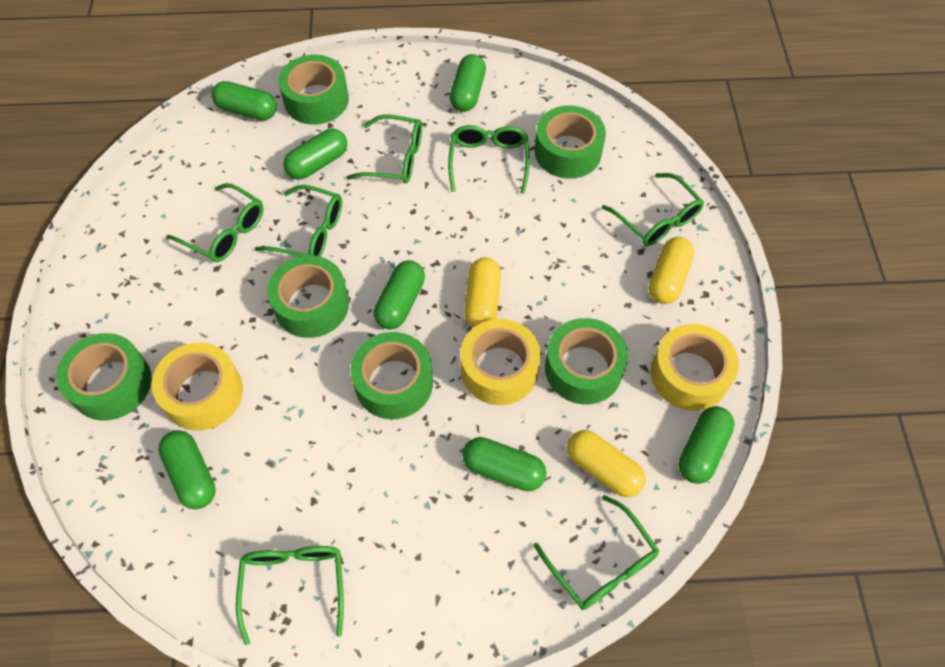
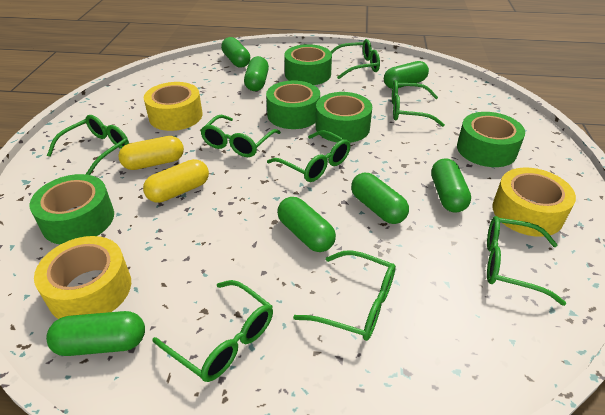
green glasses: 7 -> 8
green tape: 6 -> 5
yellow capsule: 3 -> 2

